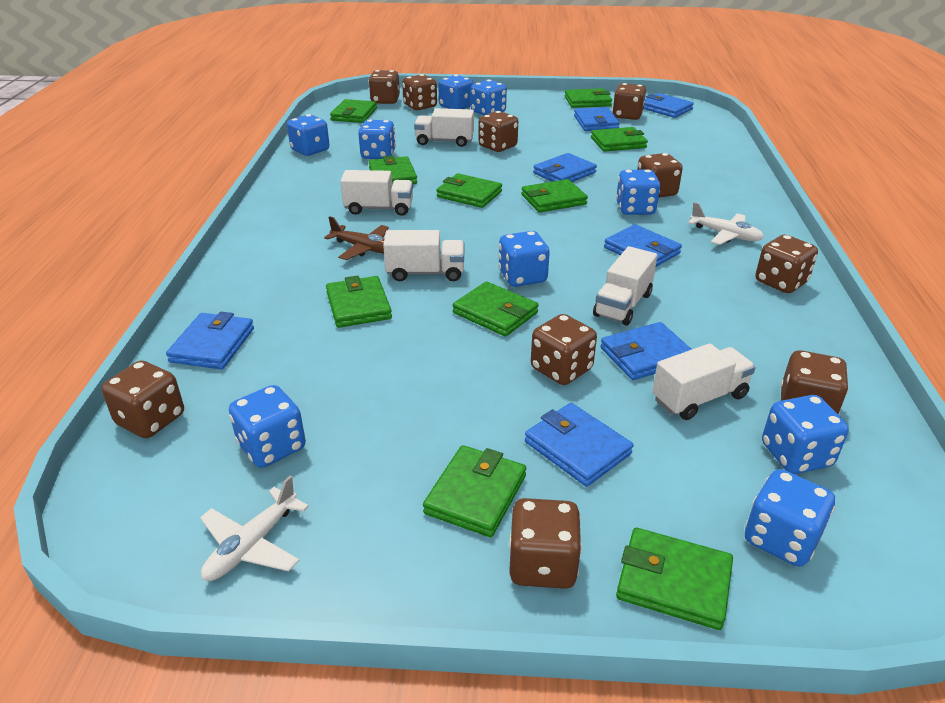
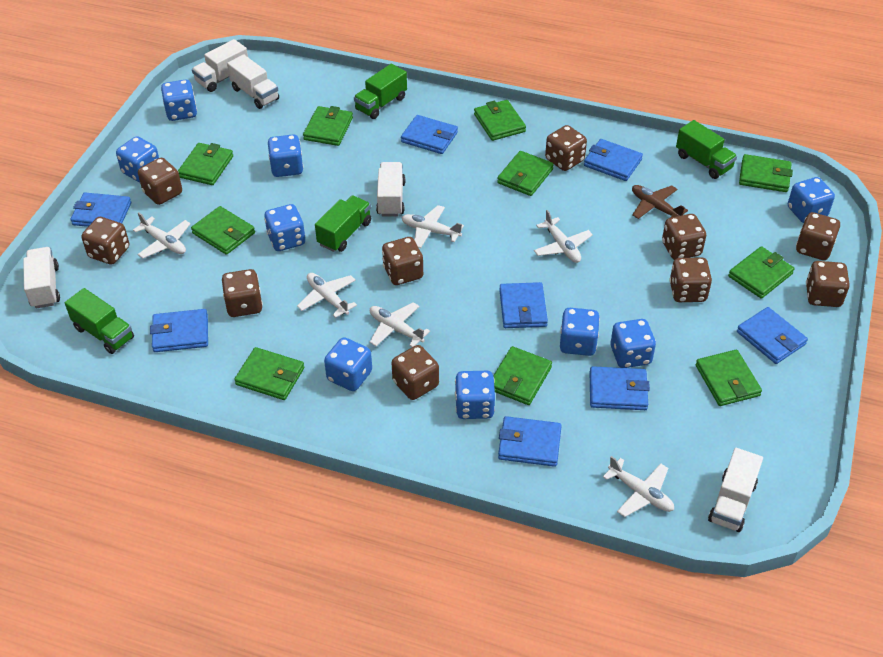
blue wallet: 7 -> 8
green truck: 0 -> 4
white plane: 2 -> 6

